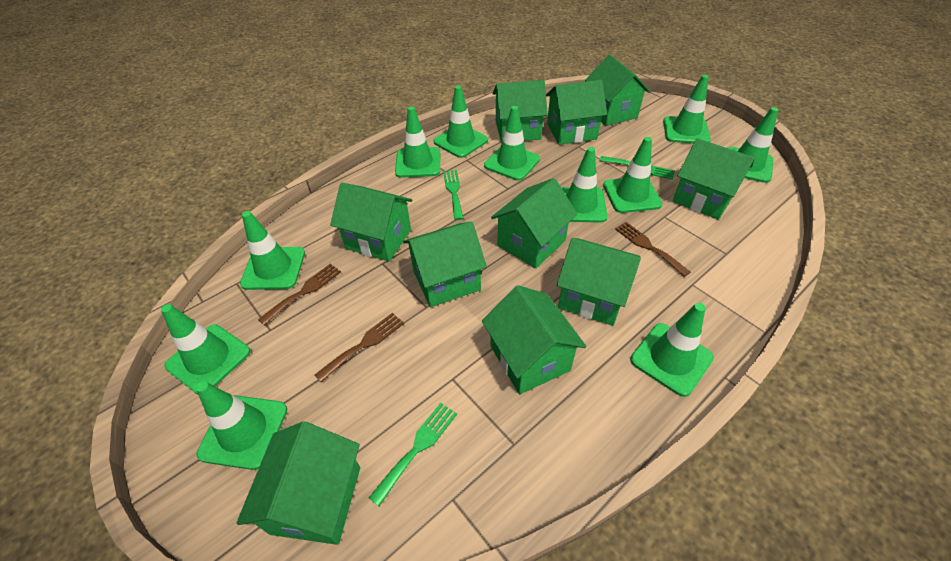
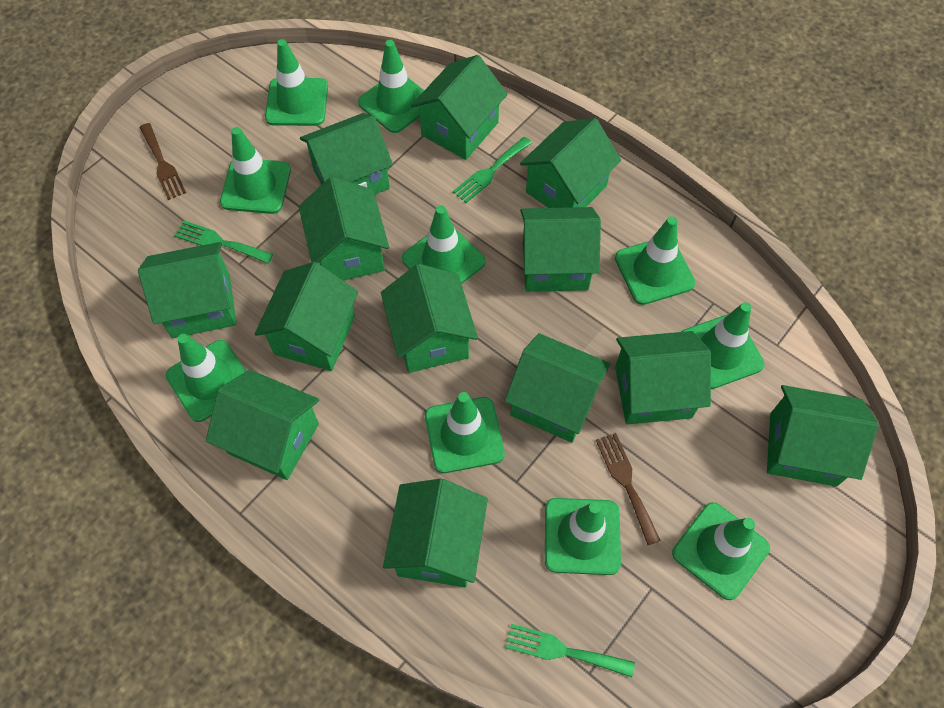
brown fork: 3 -> 2
green house: 10 -> 13
green traffic cone: 11 -> 10

